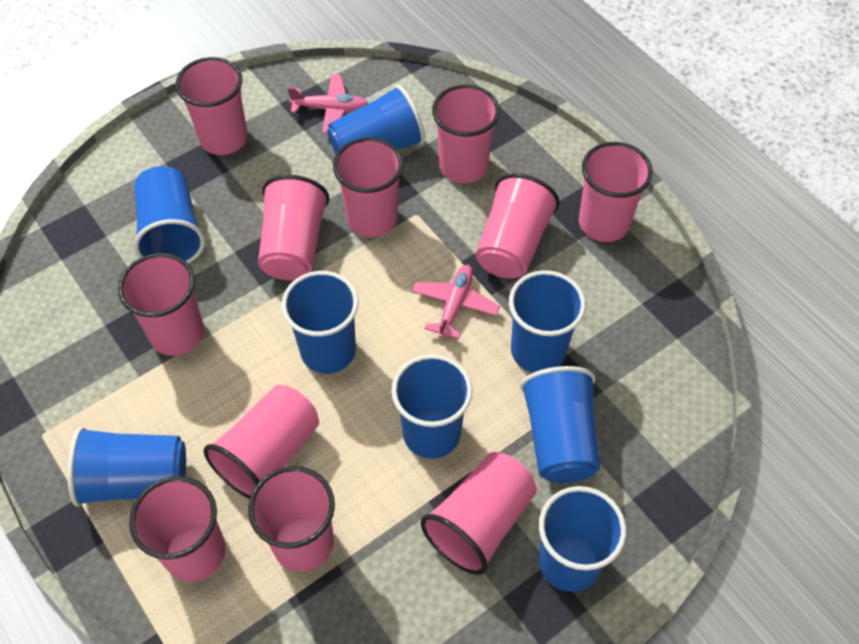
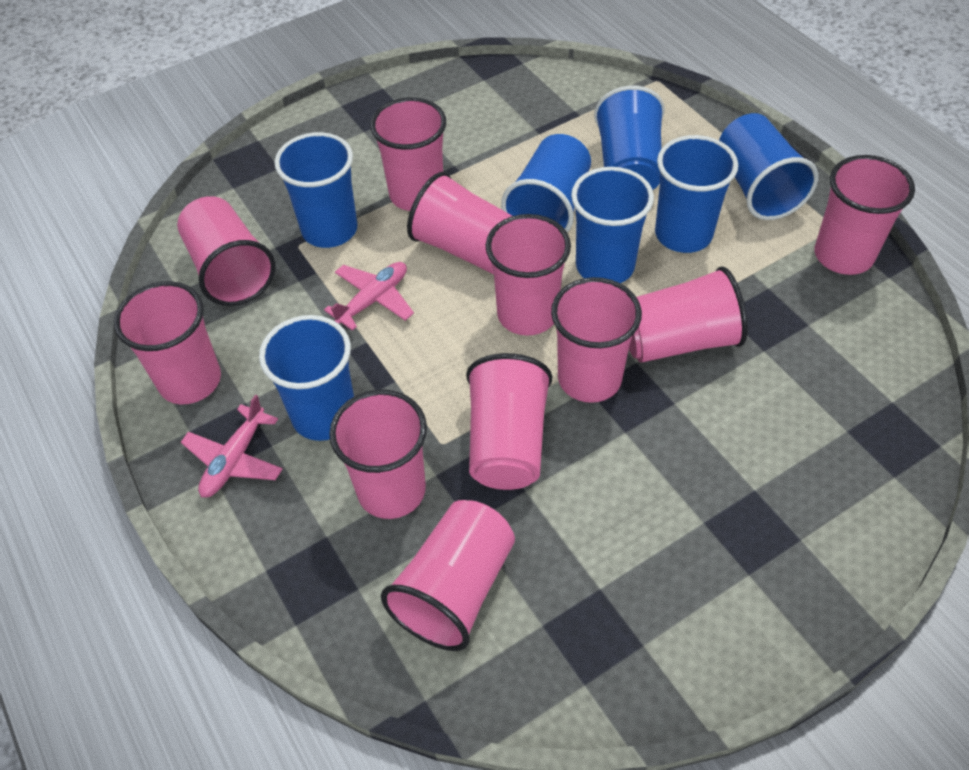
blue cup: 8 -> 7

